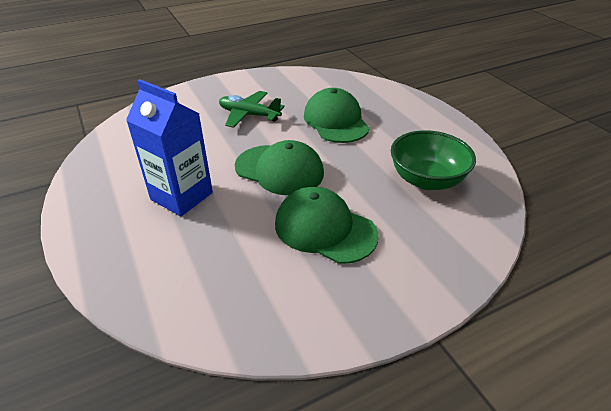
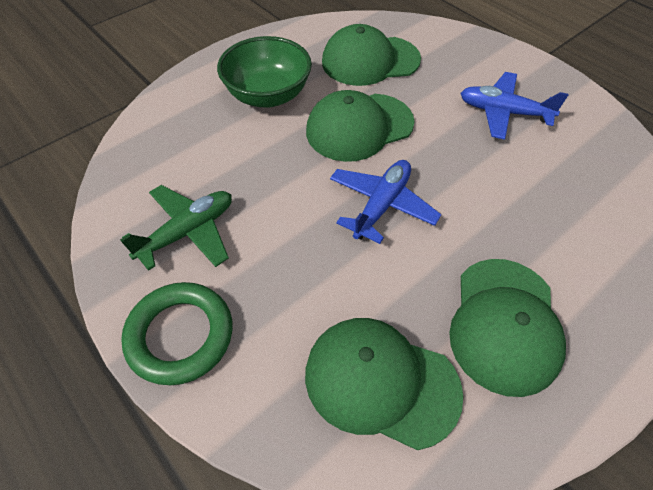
blue carton: 1 -> 0
blue plane: 0 -> 2
green cap: 3 -> 4
green ring: 0 -> 1

